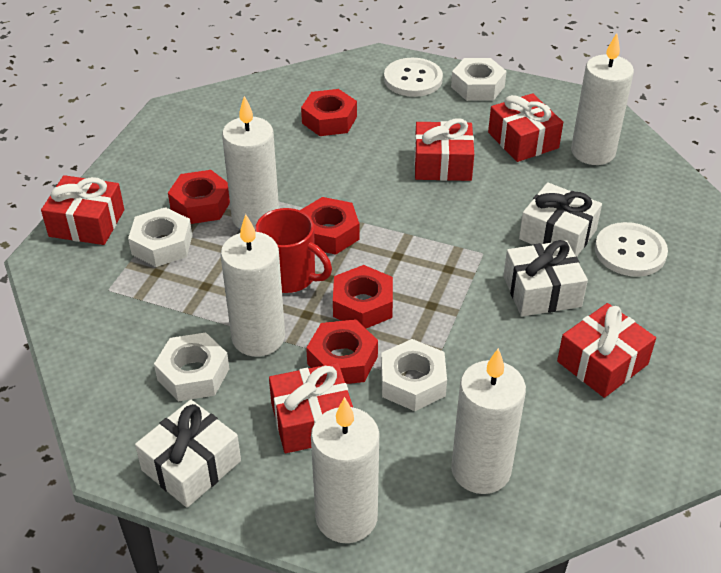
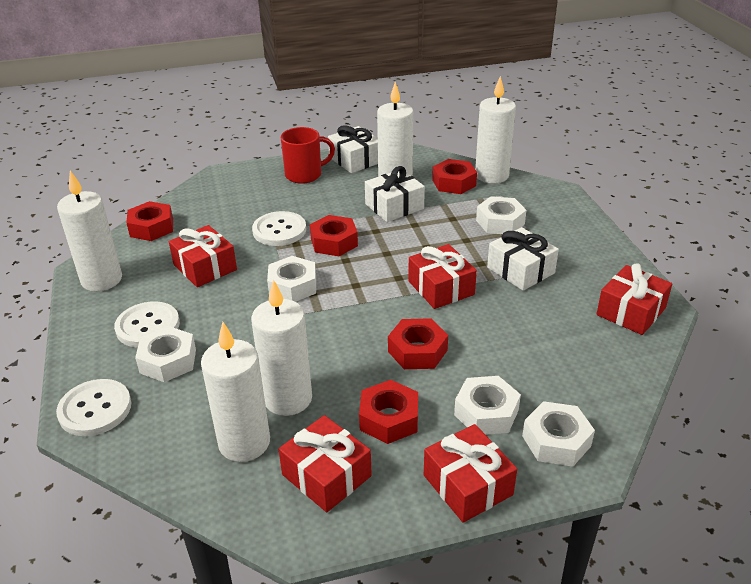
white button: 2 -> 3
white nut: 4 -> 5

